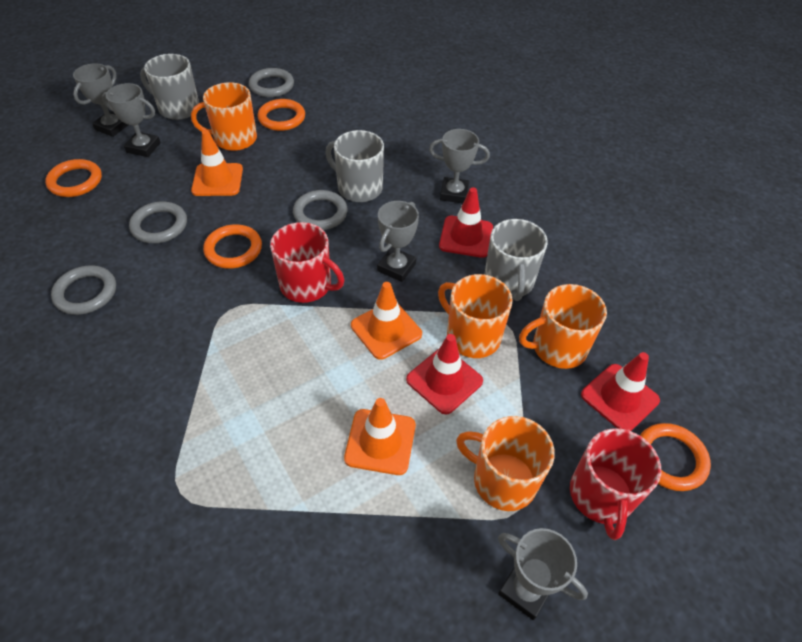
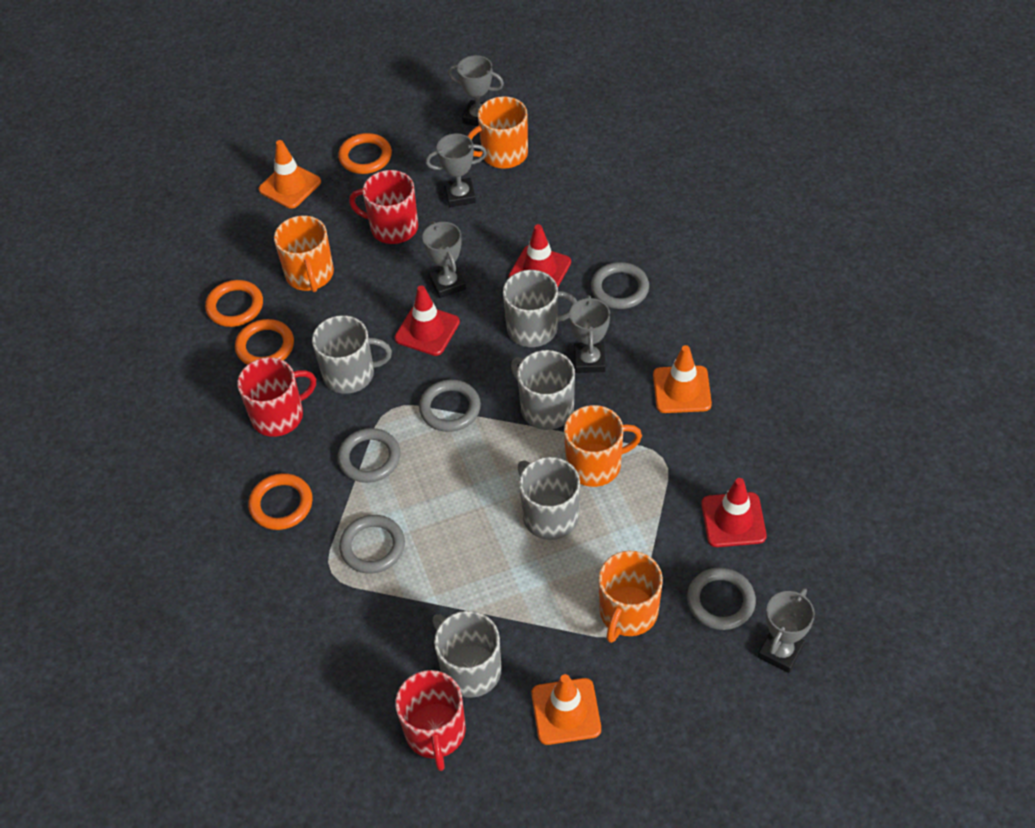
grey mug: 3 -> 5
grey ring: 4 -> 5
red mug: 2 -> 3

